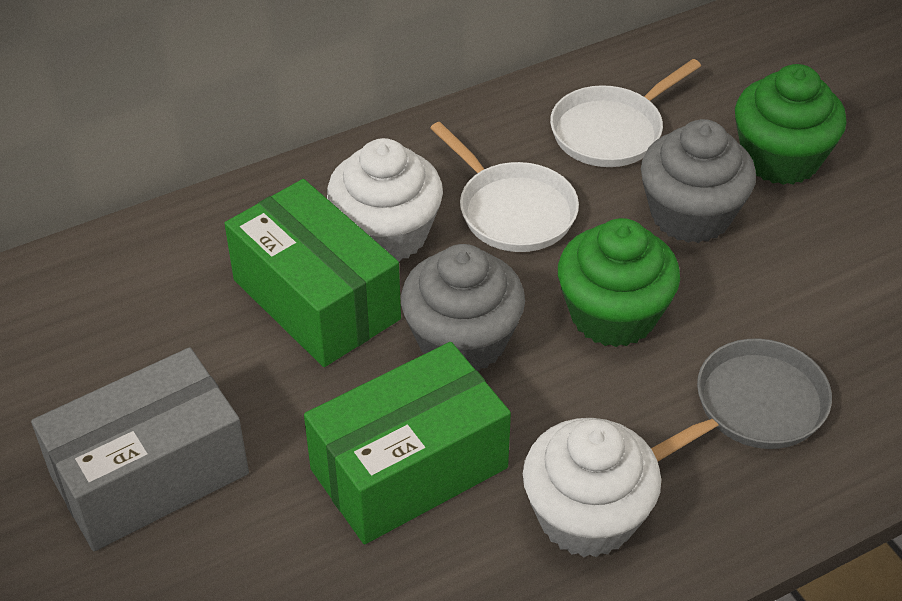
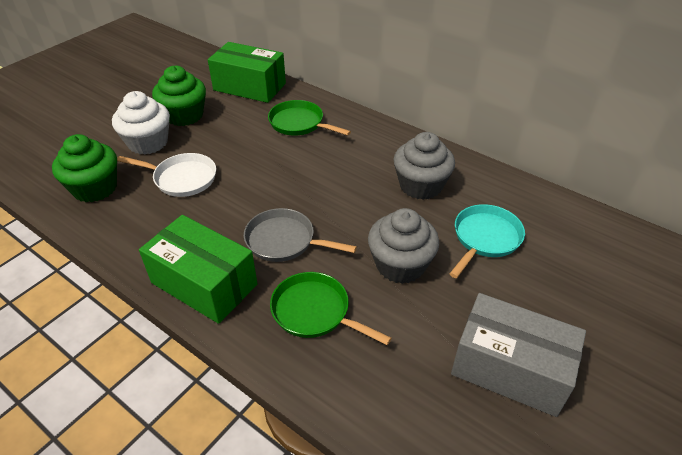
green pan: 0 -> 2
turquoise pan: 0 -> 1
white cupcake: 2 -> 1
white pan: 2 -> 1

